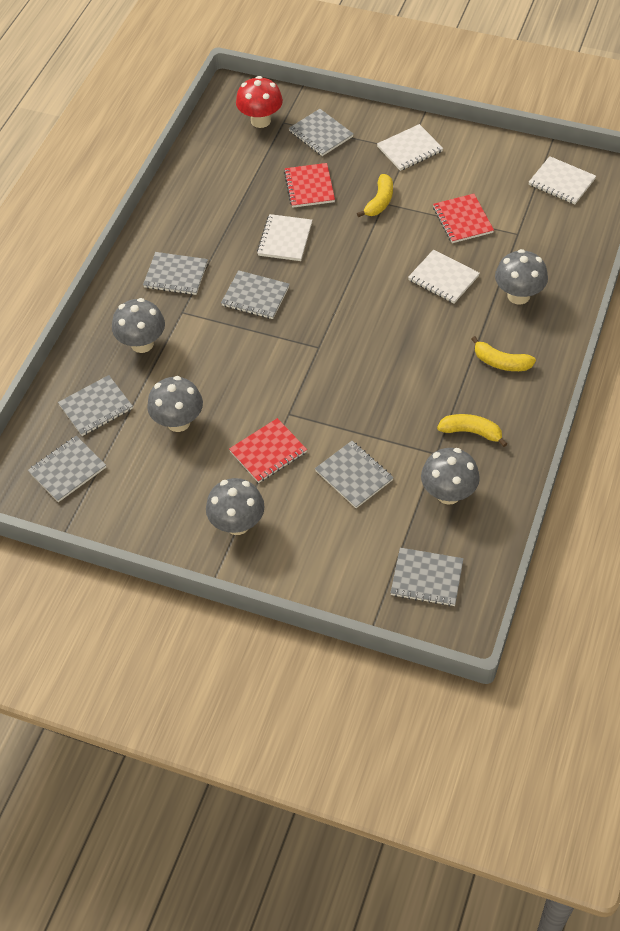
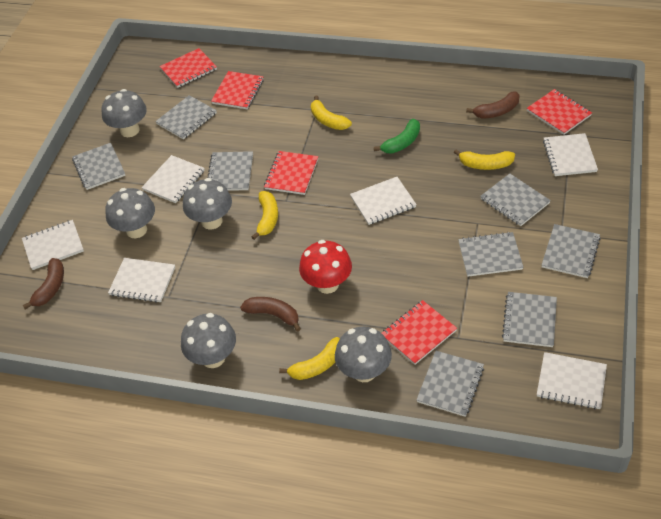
brown banana: 0 -> 3
green banana: 0 -> 1
grey notebook: 7 -> 8
red notebook: 3 -> 5
white notebook: 4 -> 6
yellow banana: 3 -> 4

